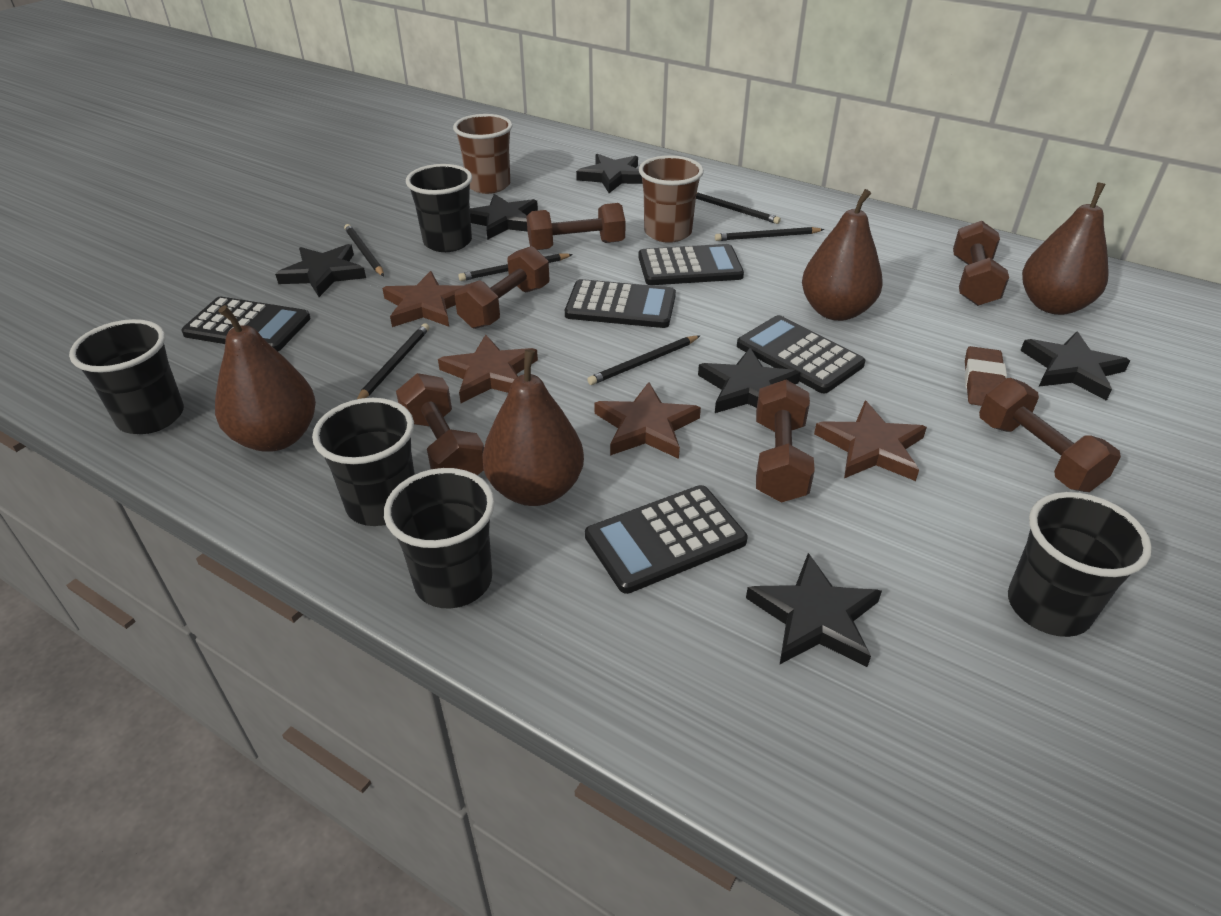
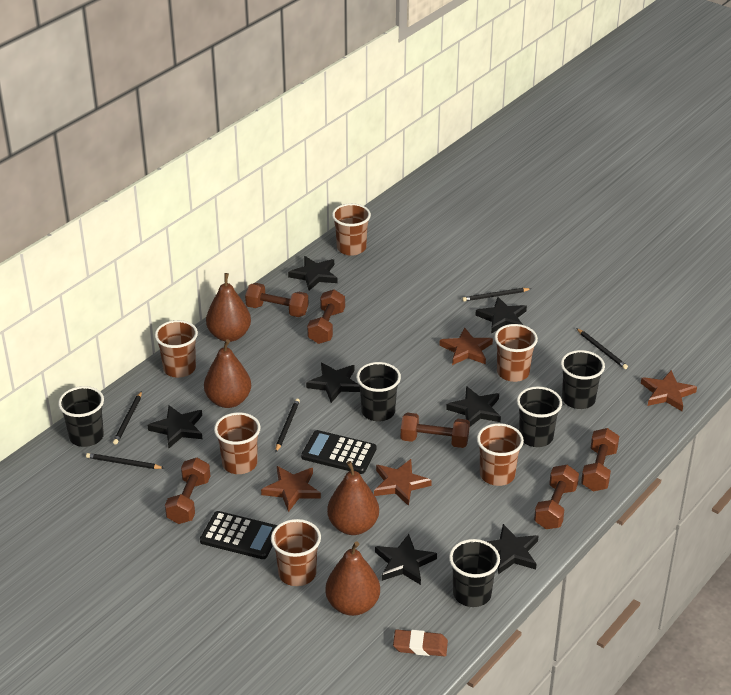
black calculator: 5 -> 2
black pencil: 6 -> 5
black star: 6 -> 7
brown cup: 2 -> 6

